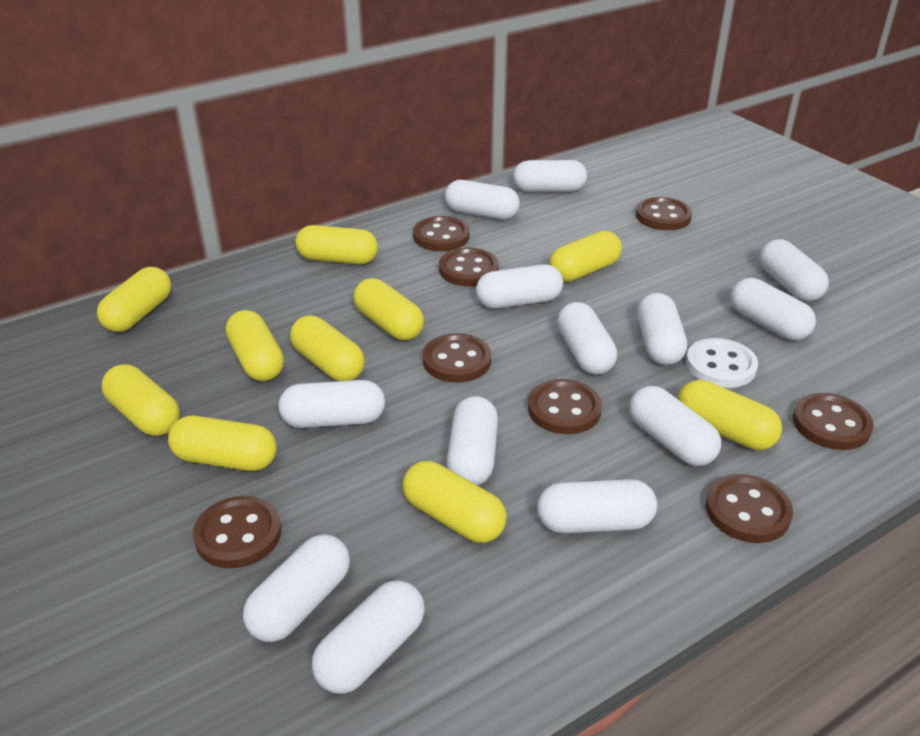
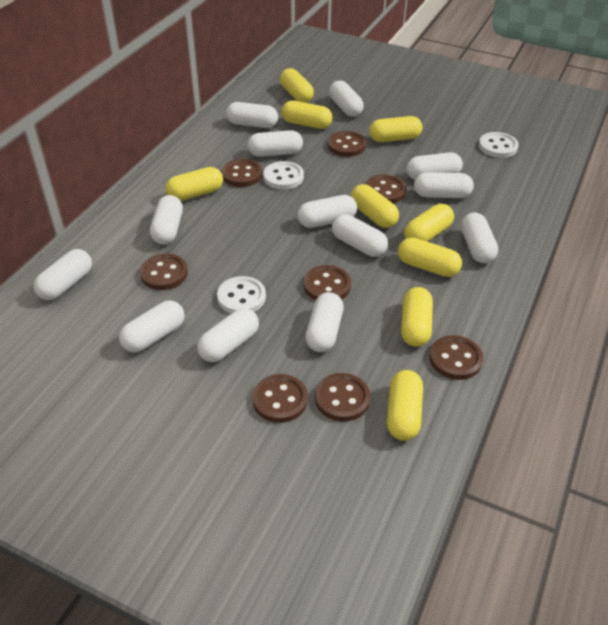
white button: 1 -> 3
yellow capsule: 10 -> 9

